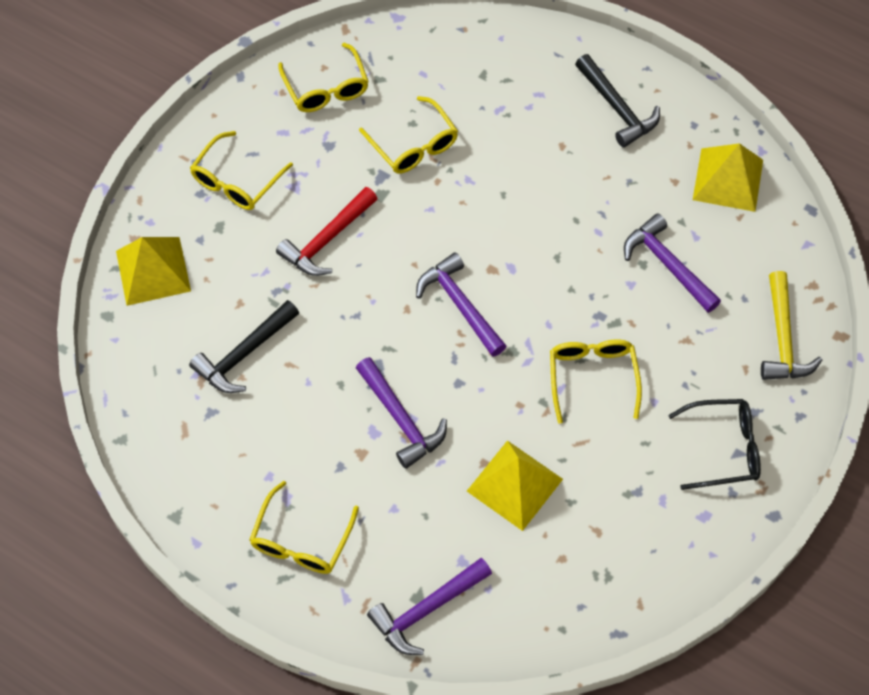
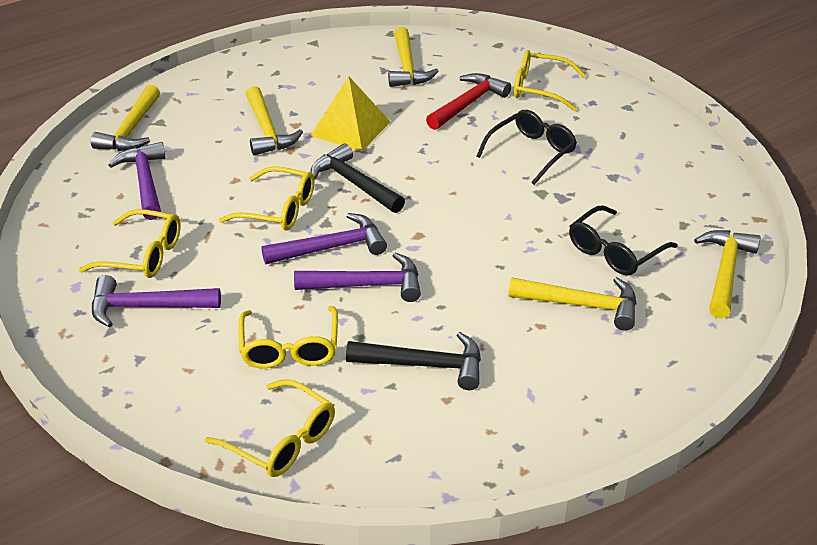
black glasses: 1 -> 2
yellow hammer: 1 -> 5
yellow pyramid: 3 -> 1

